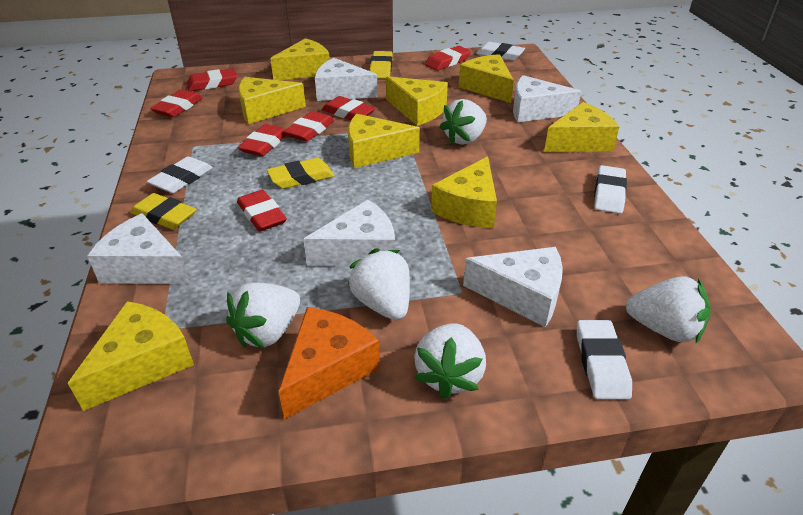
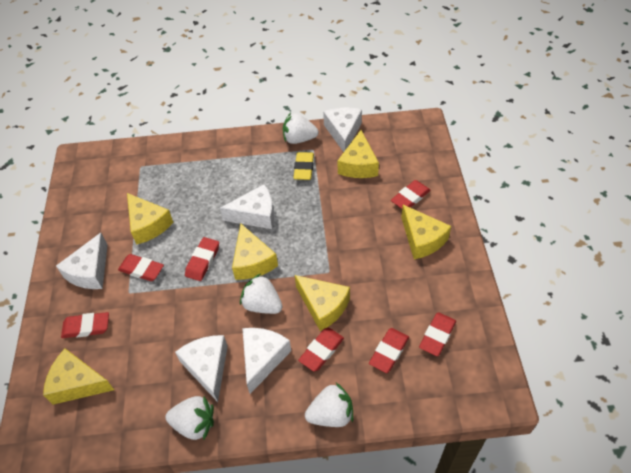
orange cheese: 1 -> 0
white eraser: 4 -> 0
white strawberry: 5 -> 4
yellow cheese: 8 -> 6
yellow eraser: 3 -> 1

